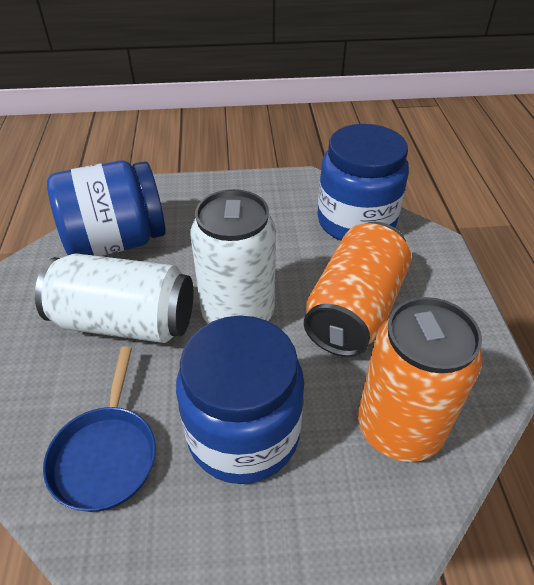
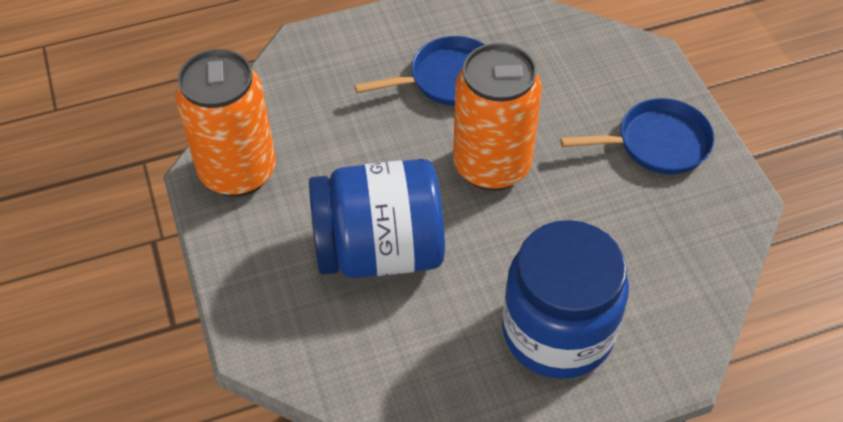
blue jar: 3 -> 2
blue pan: 1 -> 2
white can: 2 -> 0

